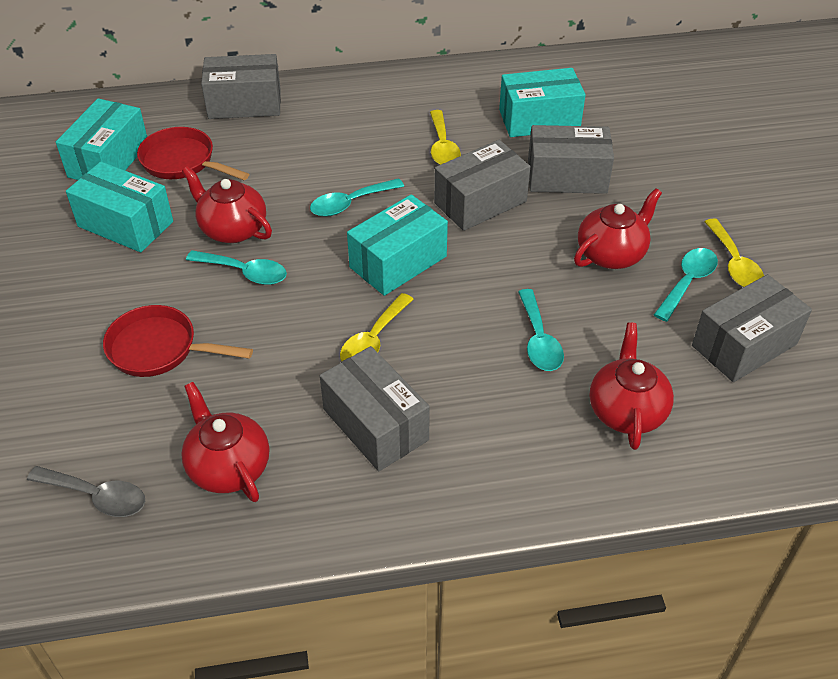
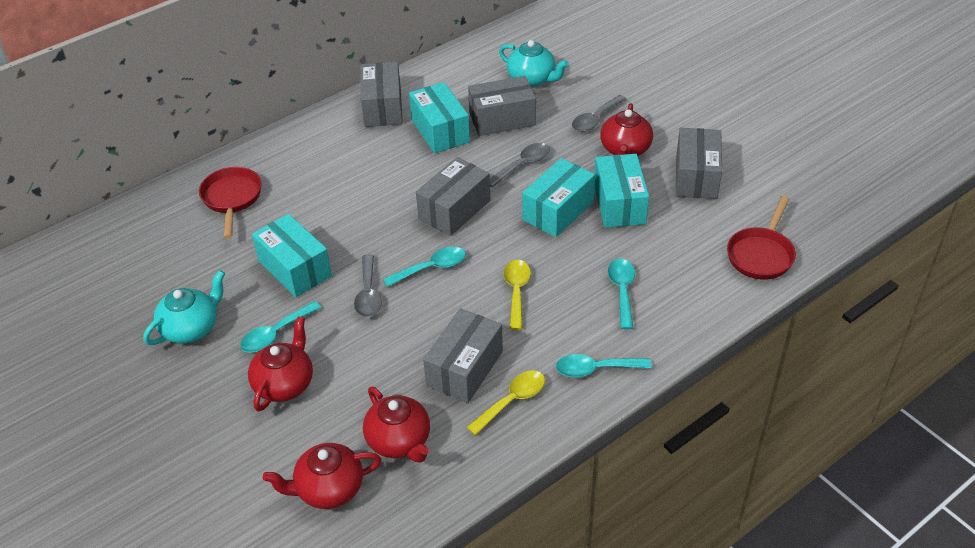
grey spoon: 1 -> 3
turquoise teapot: 0 -> 2
yellow spoon: 3 -> 2

